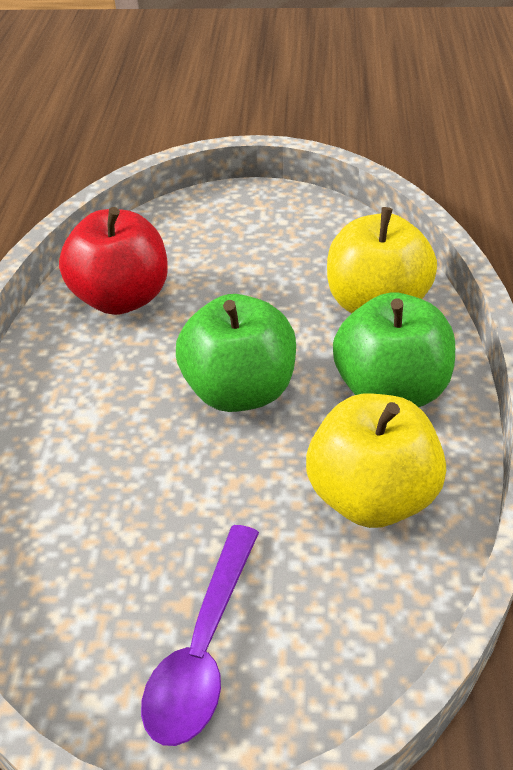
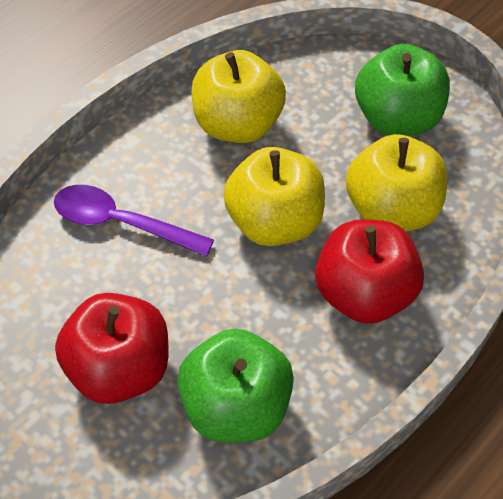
red apple: 1 -> 2
yellow apple: 2 -> 3

